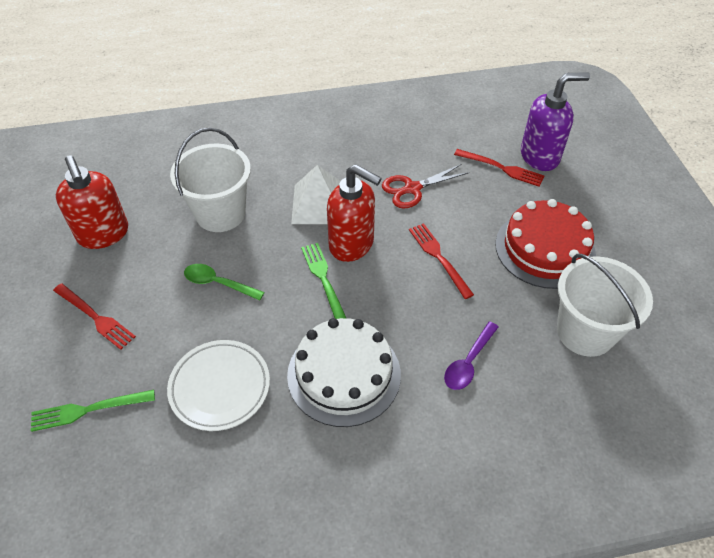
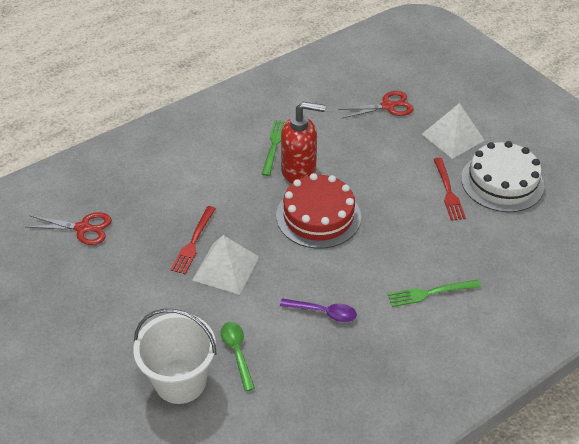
purple soap dispenser: 1 -> 0
red fork: 3 -> 2
red scissors: 1 -> 2
red soap dispenser: 2 -> 1
white bucket: 2 -> 1
white plate: 1 -> 0
white pyramid: 1 -> 2

